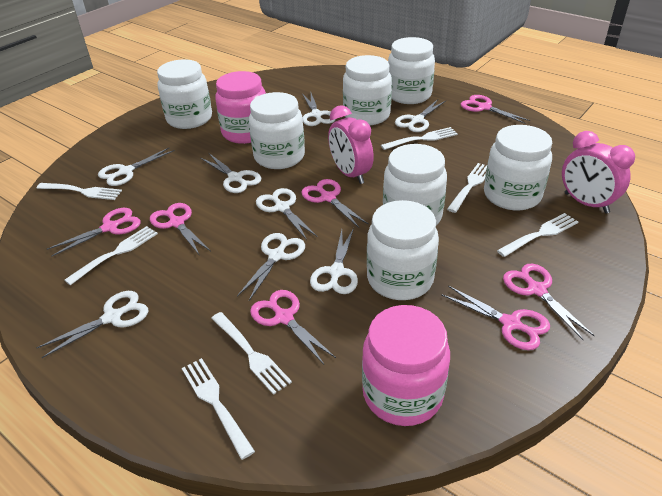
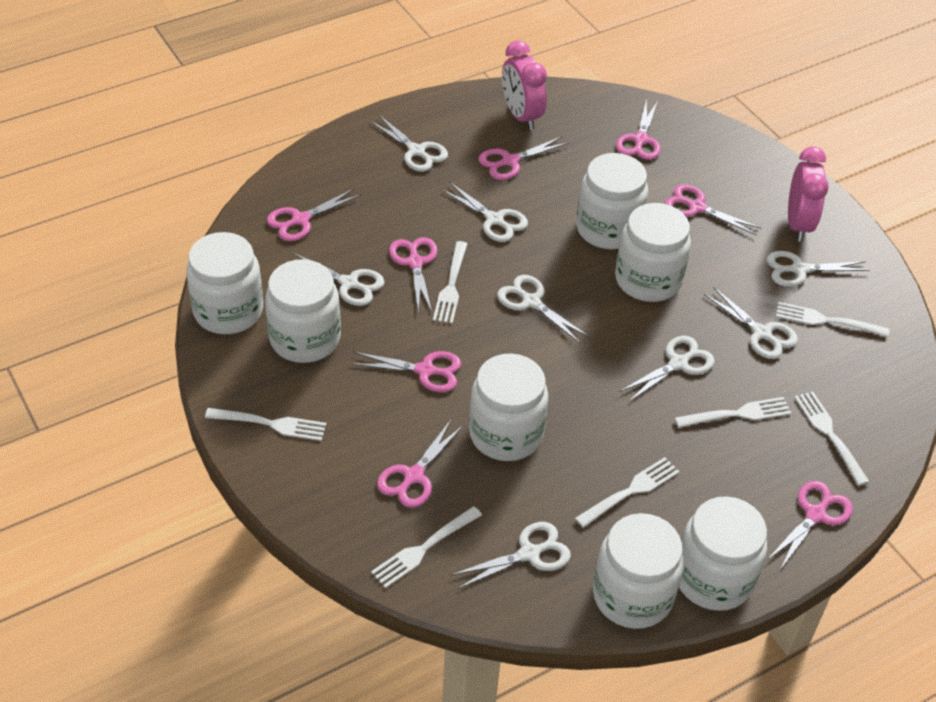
pink jar: 2 -> 0
pink scissors: 7 -> 8

